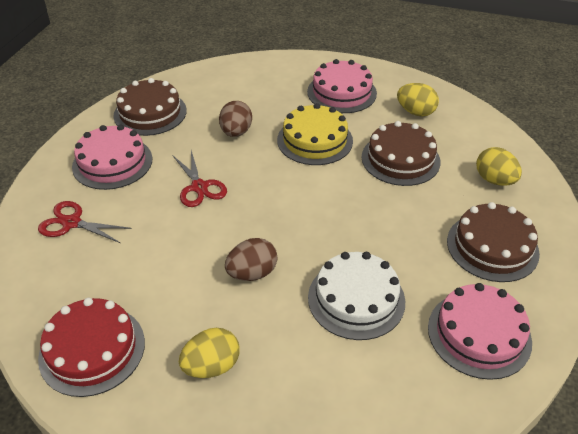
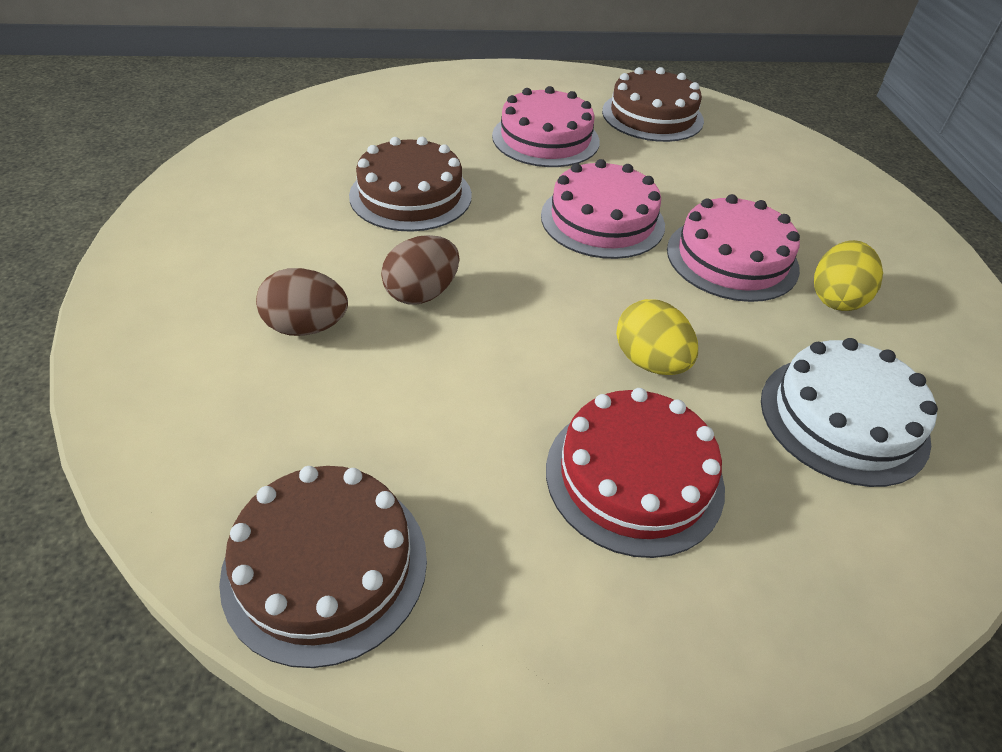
red scissors: 2 -> 0
yellow cake: 1 -> 0
yellow egg: 3 -> 2

